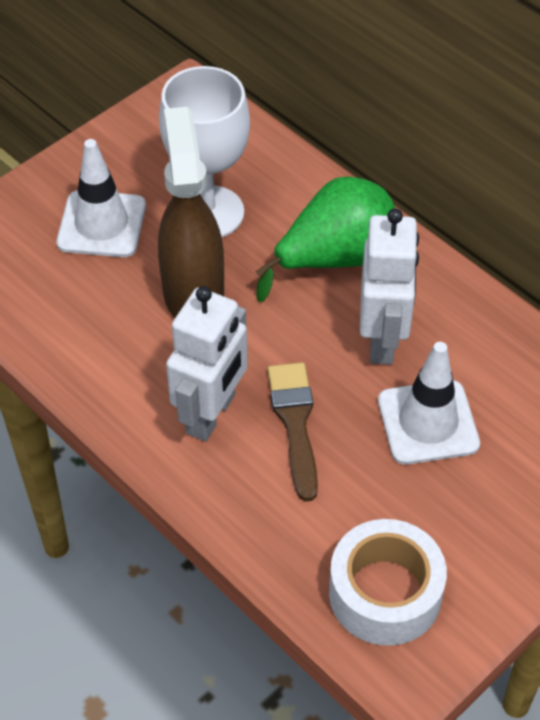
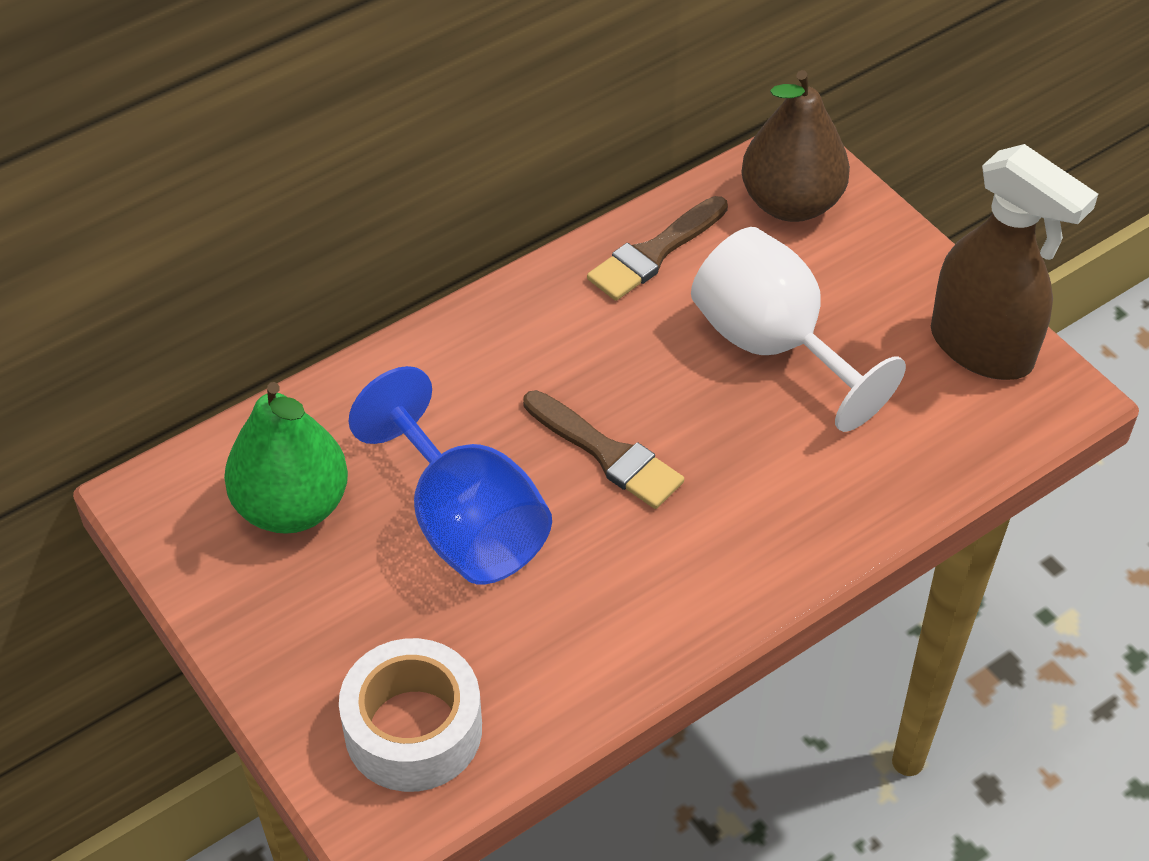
blue goblet: 0 -> 1
brown brush: 1 -> 2
brown pear: 0 -> 1
white robot: 2 -> 0
white traffic cone: 2 -> 0

